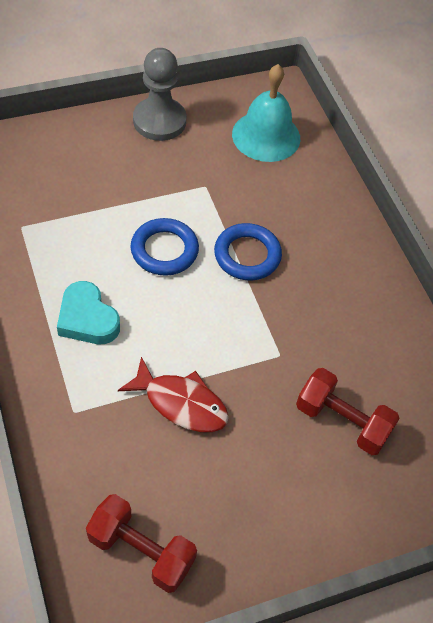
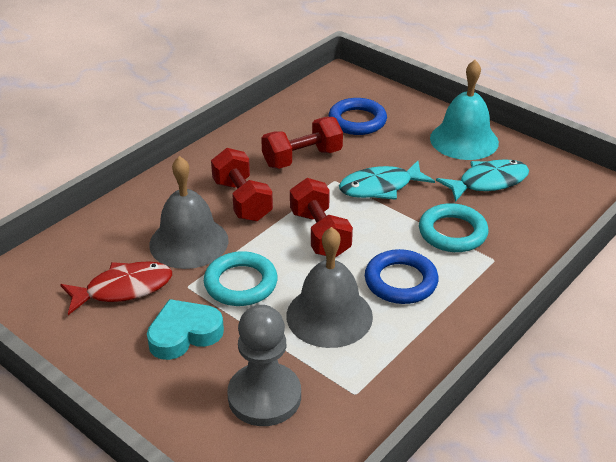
grey bell: 0 -> 2
red dumbbell: 2 -> 3
turquoise fish: 0 -> 2
turquoise ring: 0 -> 2

